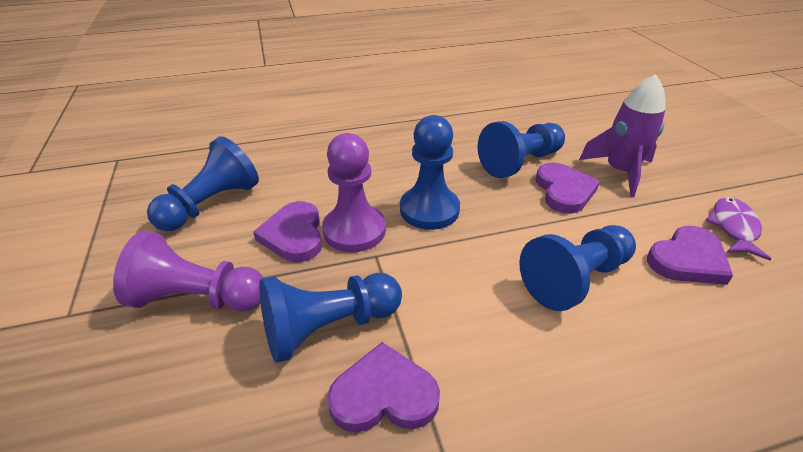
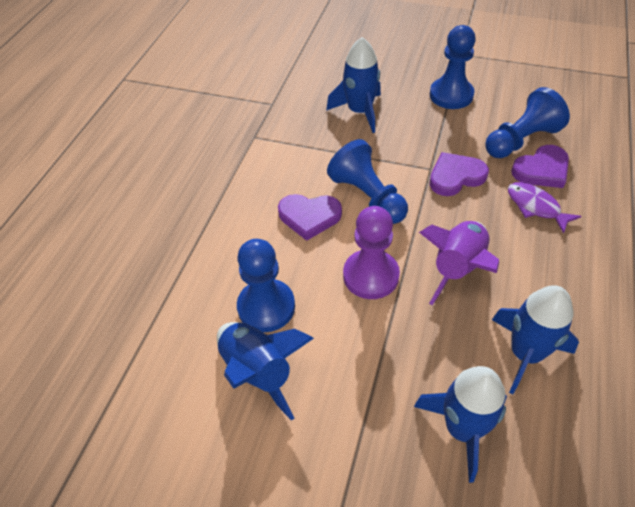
blue pawn: 5 -> 4
blue rocket: 0 -> 4
purple heart: 4 -> 3
purple pawn: 2 -> 1

